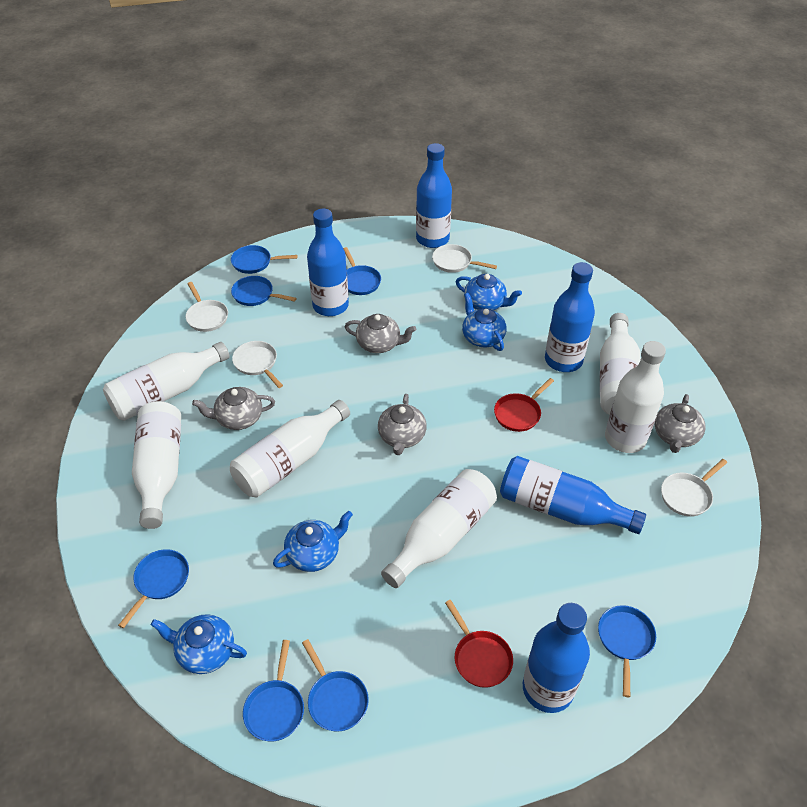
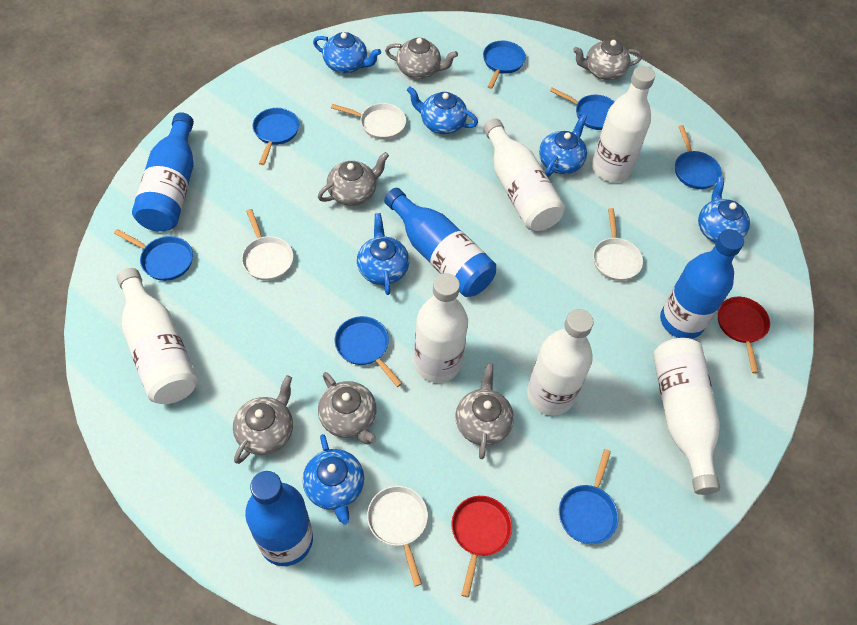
blue bottle: 5 -> 4
blue teapot: 4 -> 6
grey teapot: 4 -> 6

